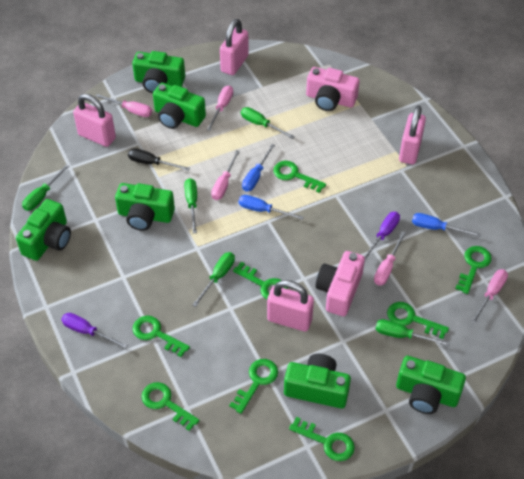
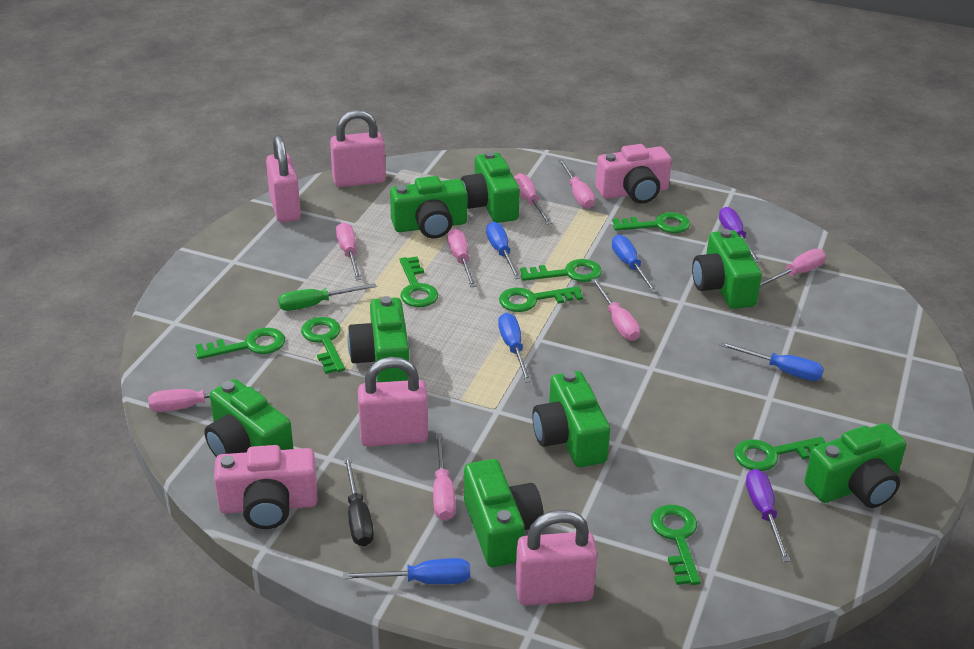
blue screwdriver: 3 -> 5
green camera: 6 -> 8
green screwdriver: 5 -> 1
pink screwdriver: 5 -> 8

